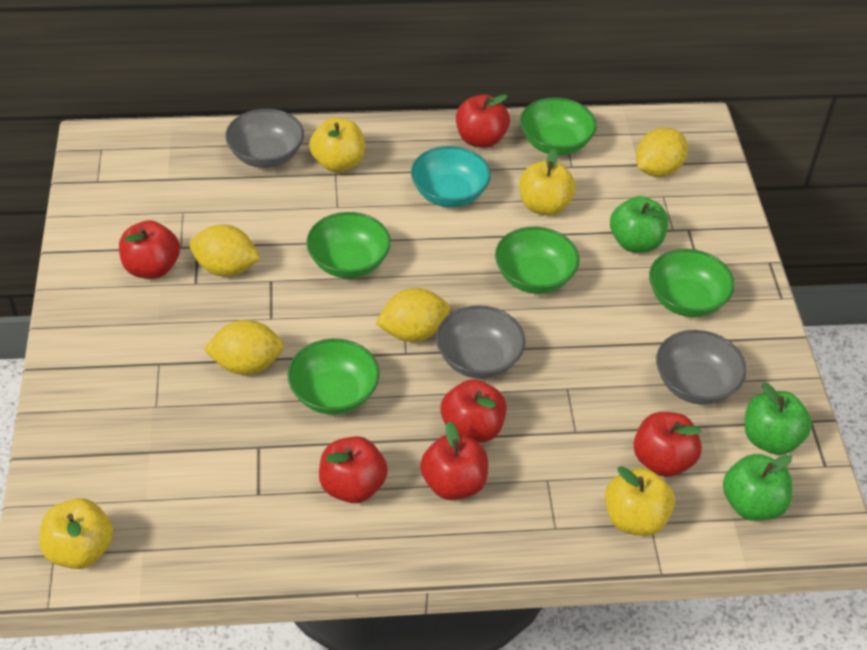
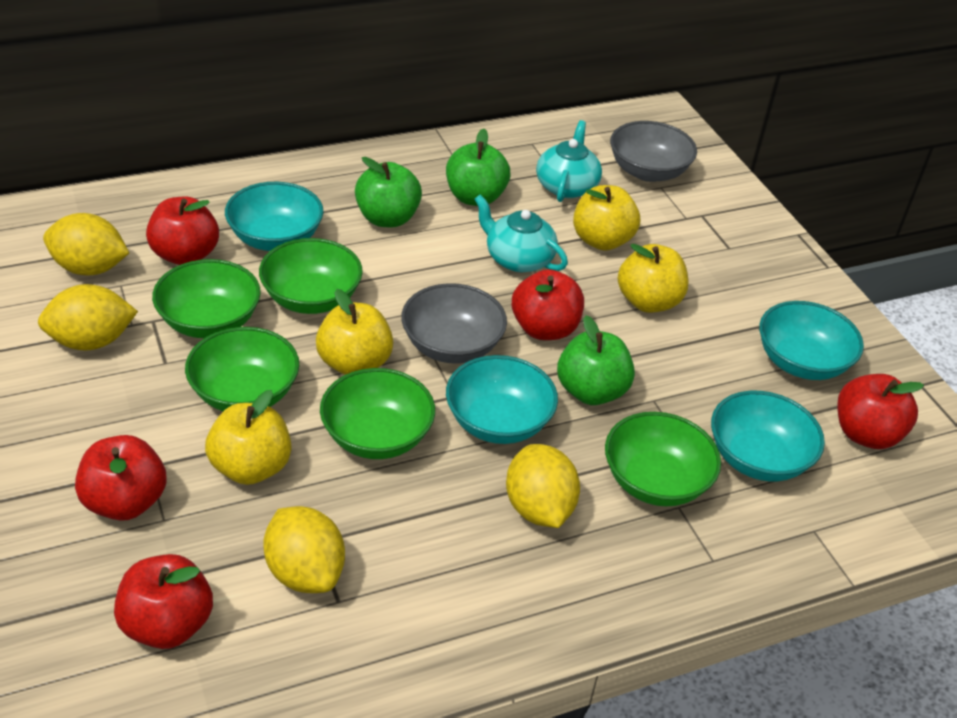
grey bowl: 3 -> 2
red apple: 6 -> 5
turquoise bowl: 1 -> 4
turquoise teapot: 0 -> 2

